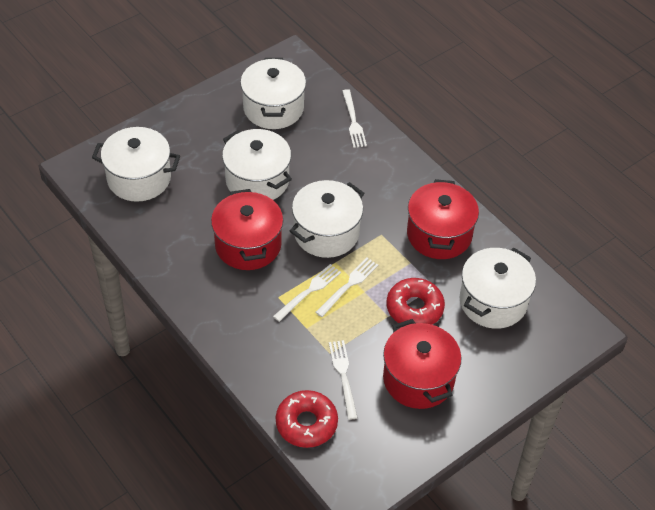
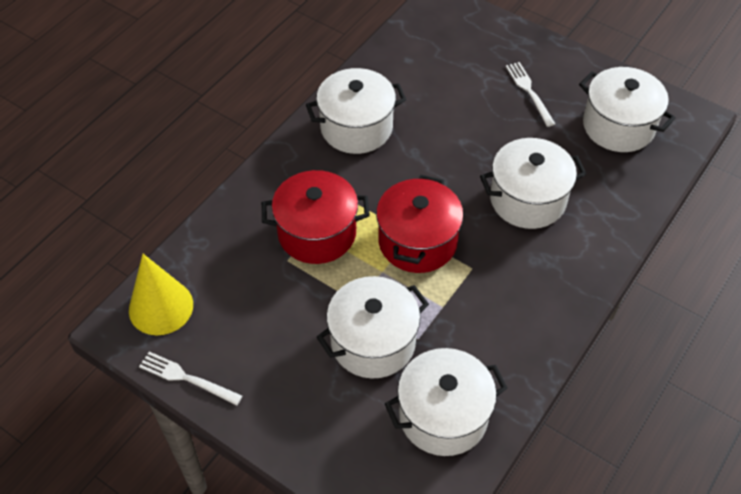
red donut: 2 -> 0
red pot: 3 -> 2
white fork: 4 -> 2
yellow cone: 0 -> 1

